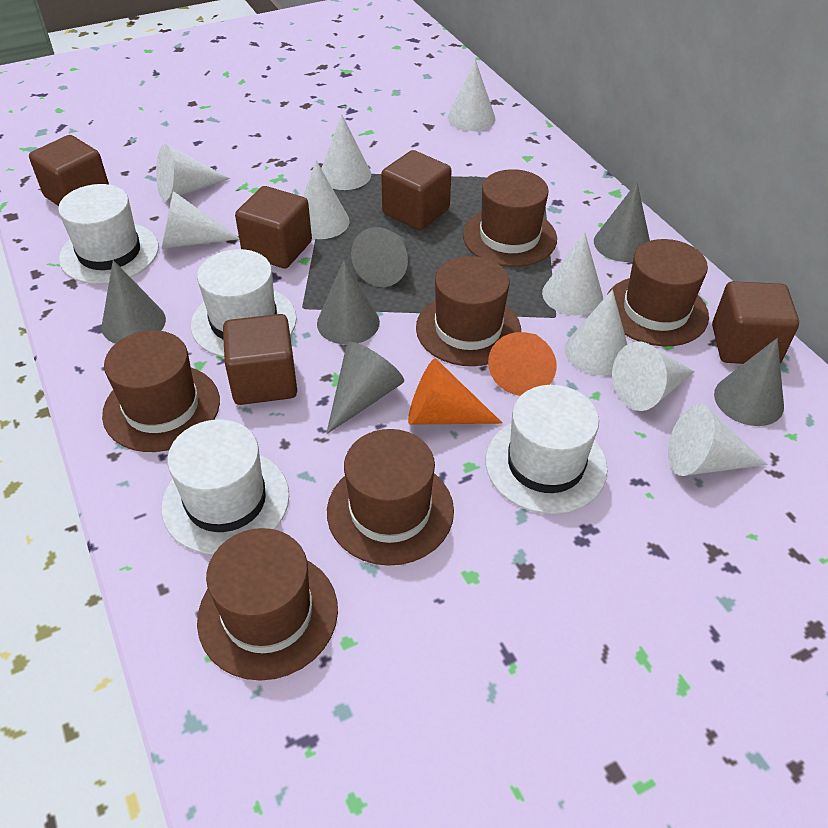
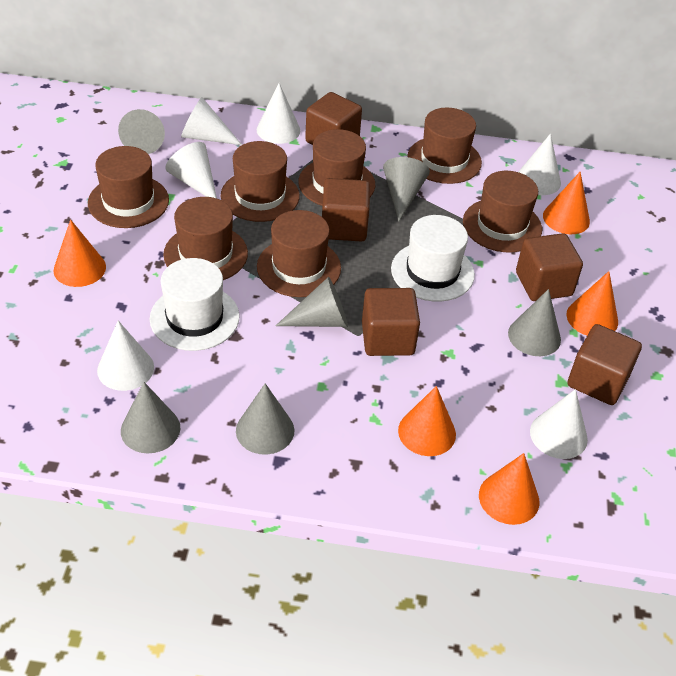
brown hat: 6 -> 7
orange cone: 2 -> 5
white cone: 9 -> 6
white hat: 4 -> 2

